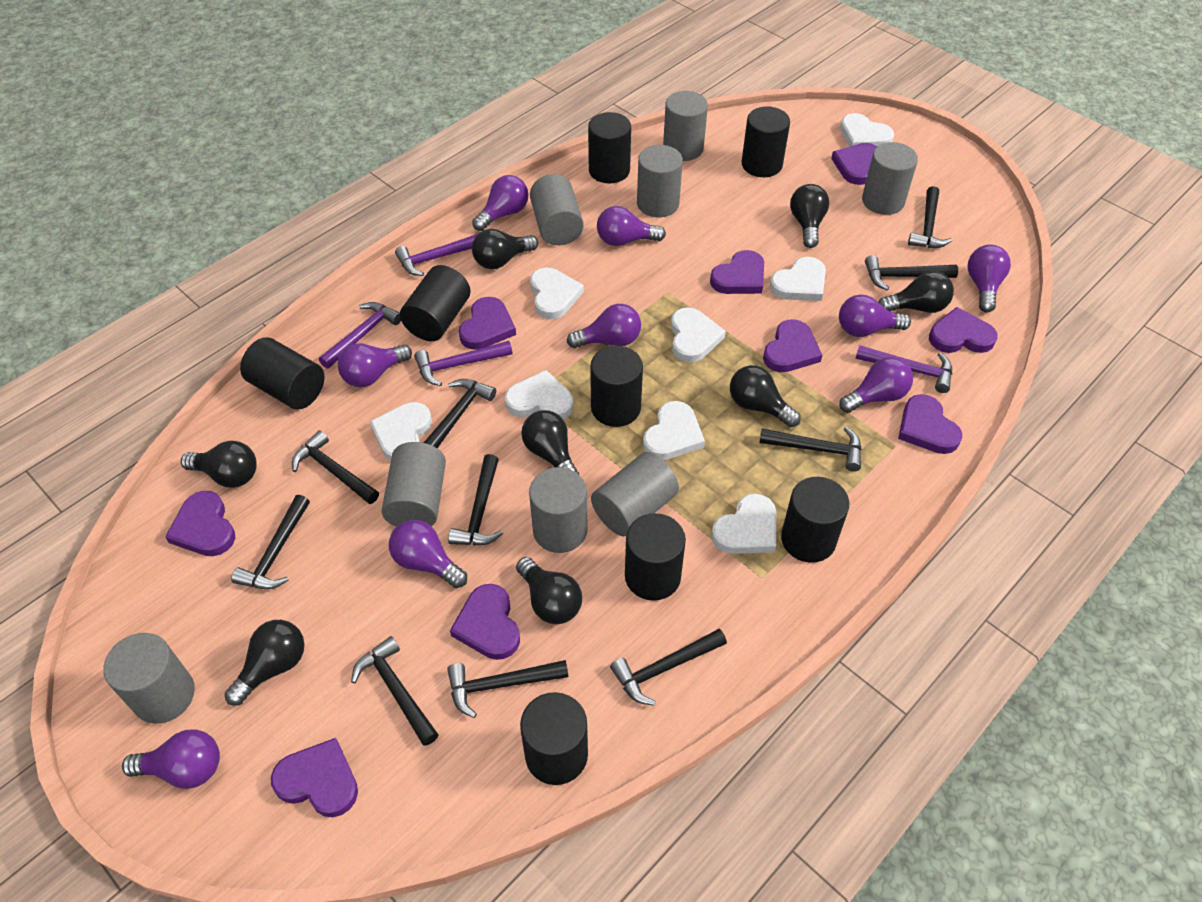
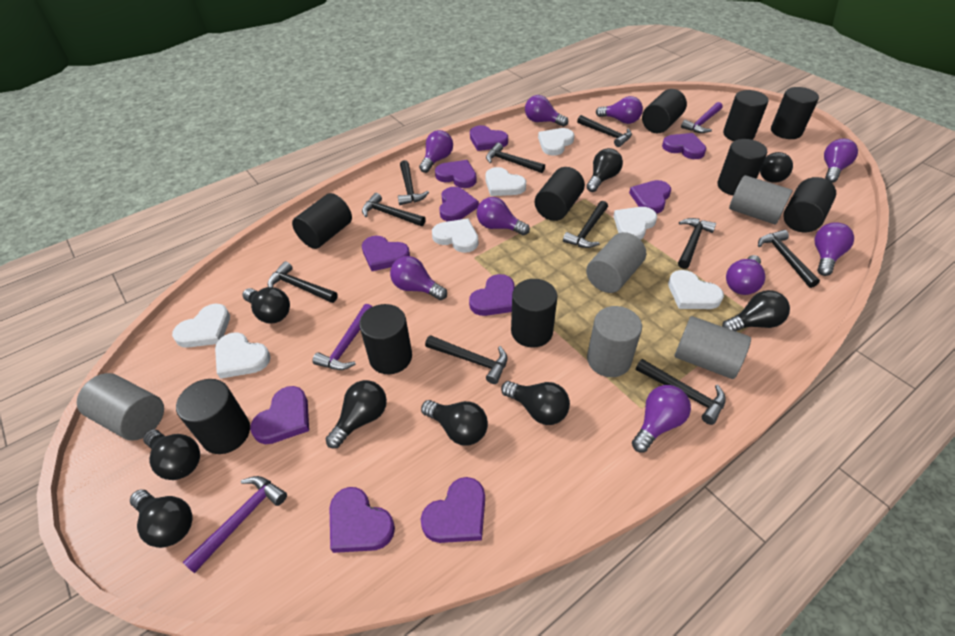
black cylinder: 8 -> 10
black light bulb: 8 -> 9
grey cylinder: 8 -> 5
purple hammer: 4 -> 3
purple heart: 9 -> 10
white heart: 8 -> 7

